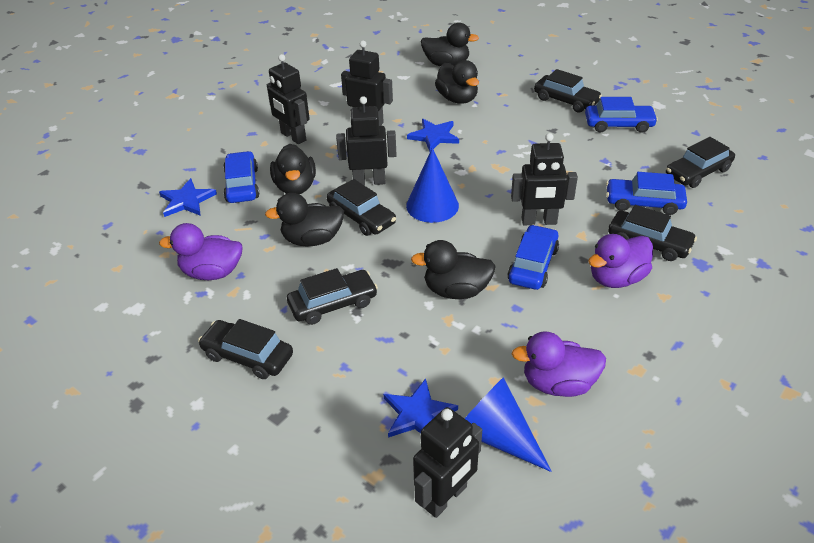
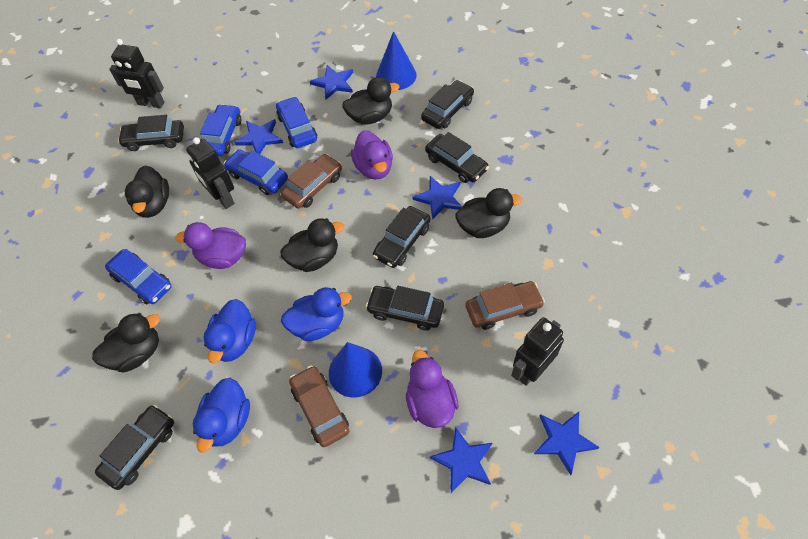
black robot: 5 -> 3
blue duck: 0 -> 3
blue star: 3 -> 5
brown car: 0 -> 3

